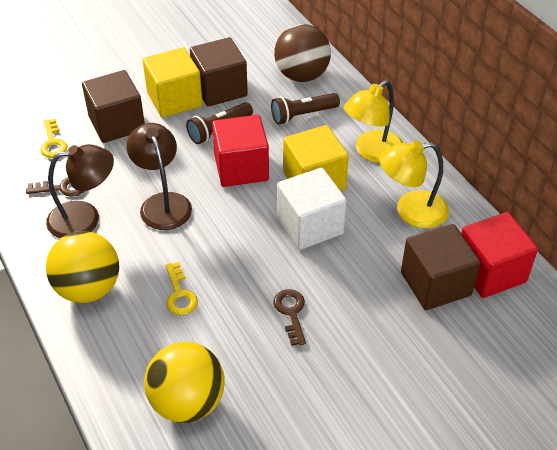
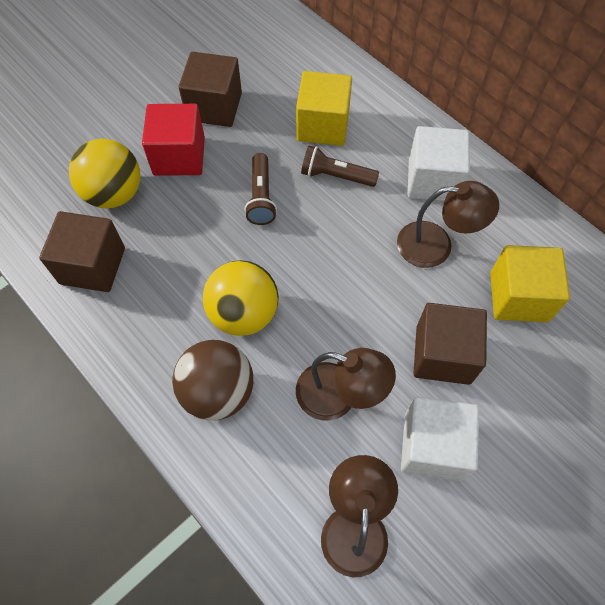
brown key: 2 -> 0
brown lamp: 2 -> 3
red cube: 2 -> 1
white cube: 1 -> 2
yellow key: 2 -> 0
yellow lamp: 2 -> 0

